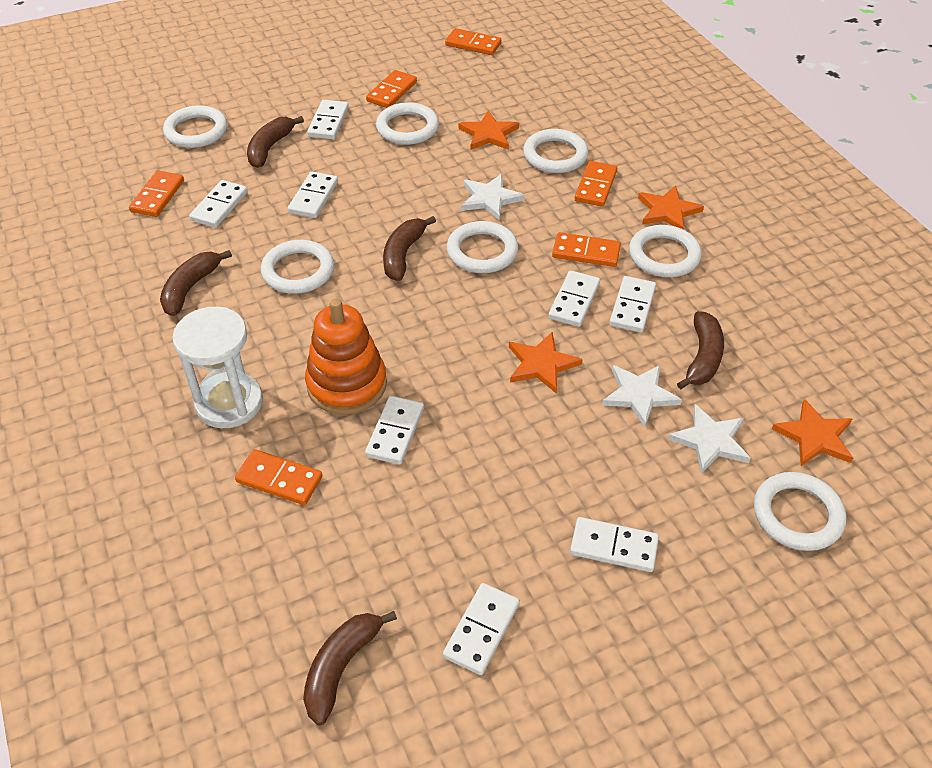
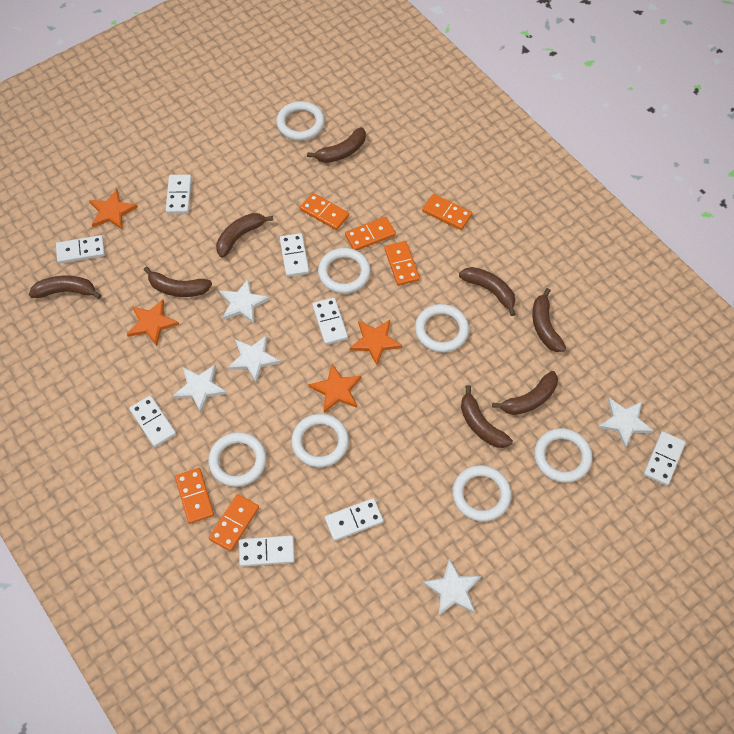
brown banana: 5 -> 8
orange stacking toy: 1 -> 0
white hourglass: 1 -> 0
white star: 3 -> 5

